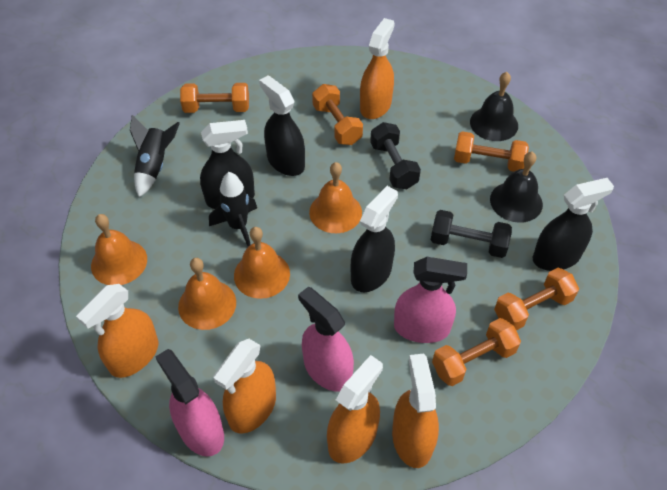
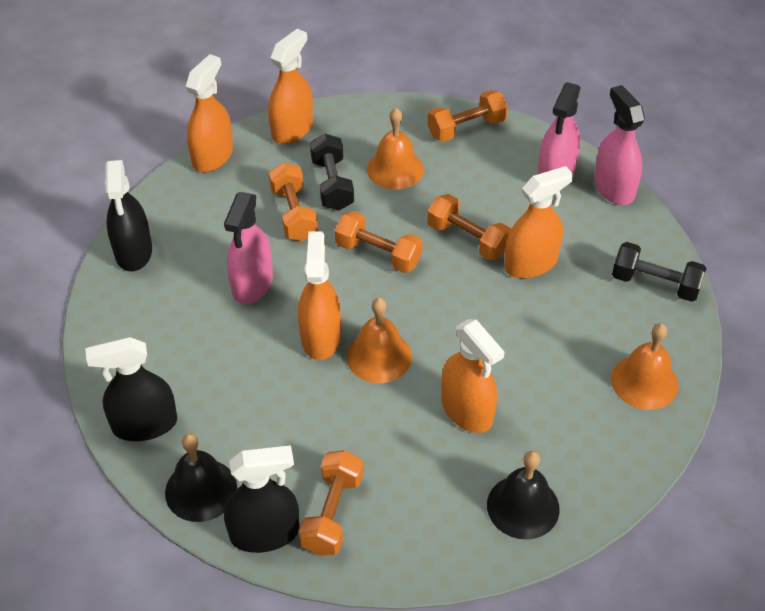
black rocket: 2 -> 0
black spray bottle: 4 -> 3
orange bell: 4 -> 3

